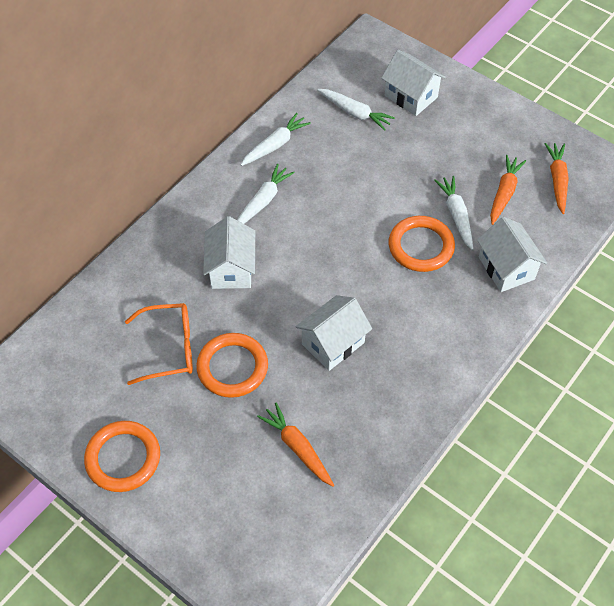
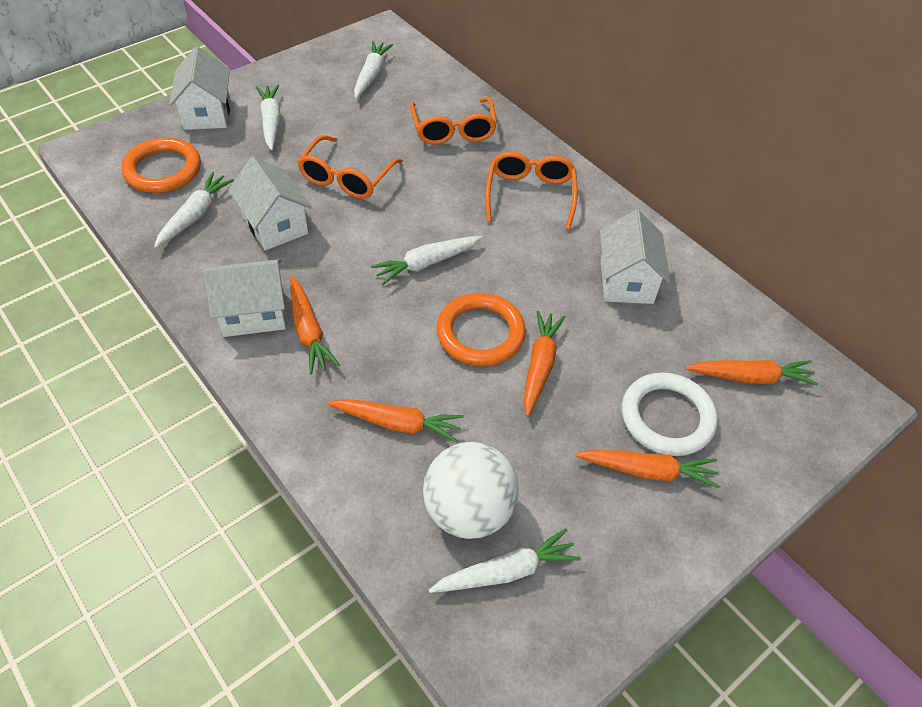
orange carrot: 3 -> 5
orange glasses: 1 -> 3
orange ring: 3 -> 2
white ball: 0 -> 1
white carrot: 4 -> 5
white ring: 0 -> 1

